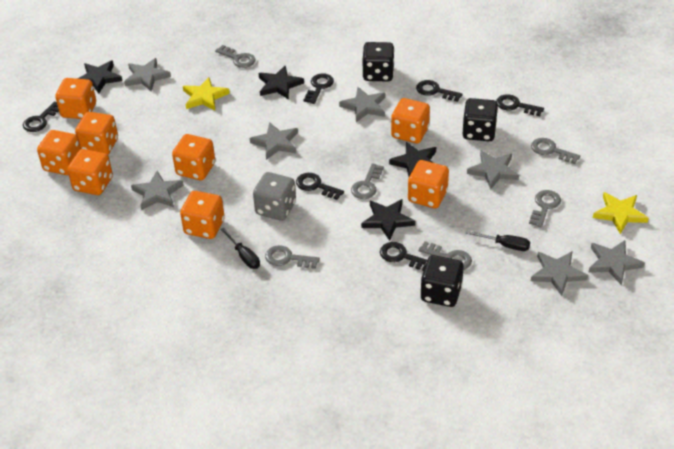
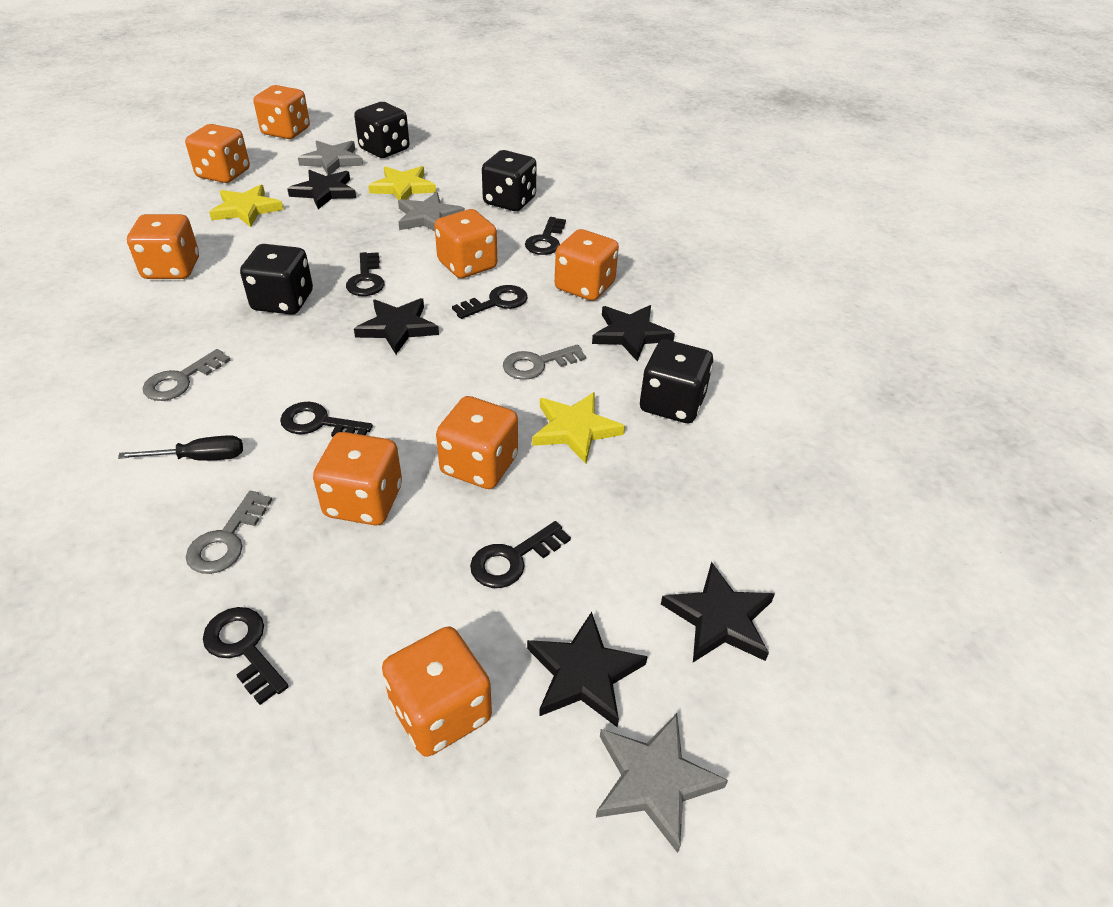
black dice: 3 -> 4
black screwdriver: 2 -> 1
black star: 4 -> 5
grey dice: 1 -> 0
grey key: 6 -> 3
grey star: 7 -> 3
yellow star: 2 -> 3

